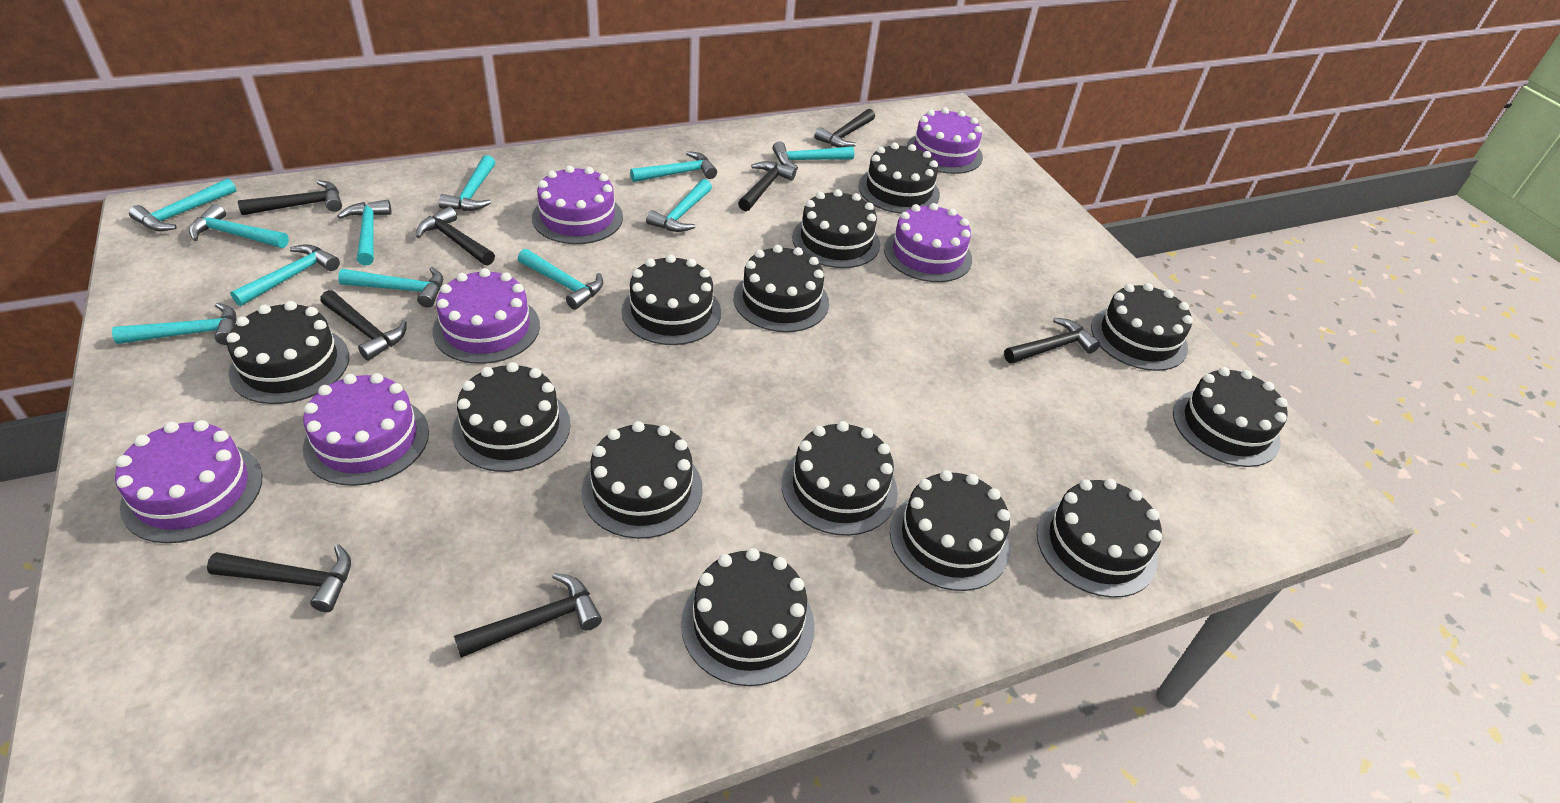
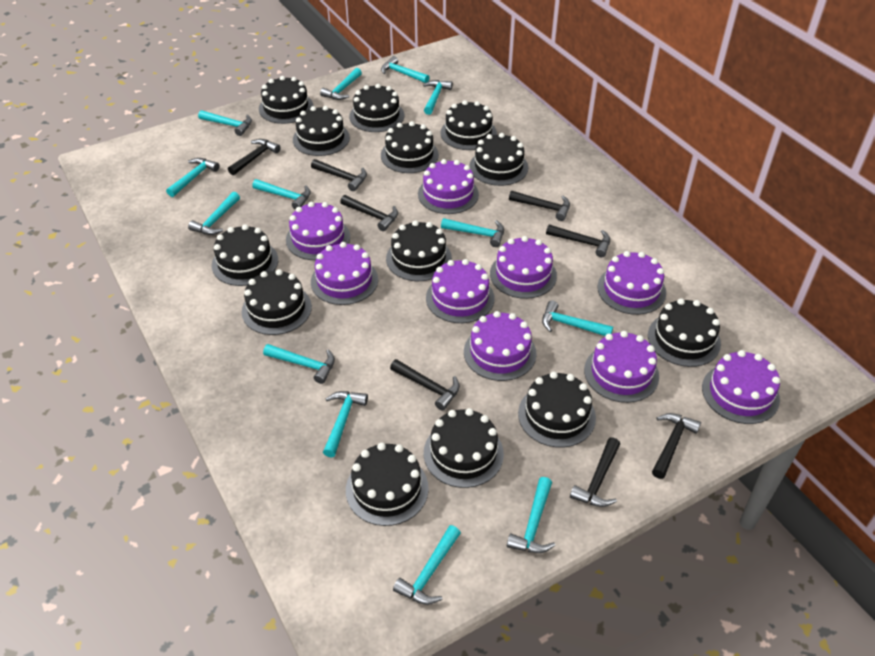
purple cake: 6 -> 9
turquoise hammer: 11 -> 13

